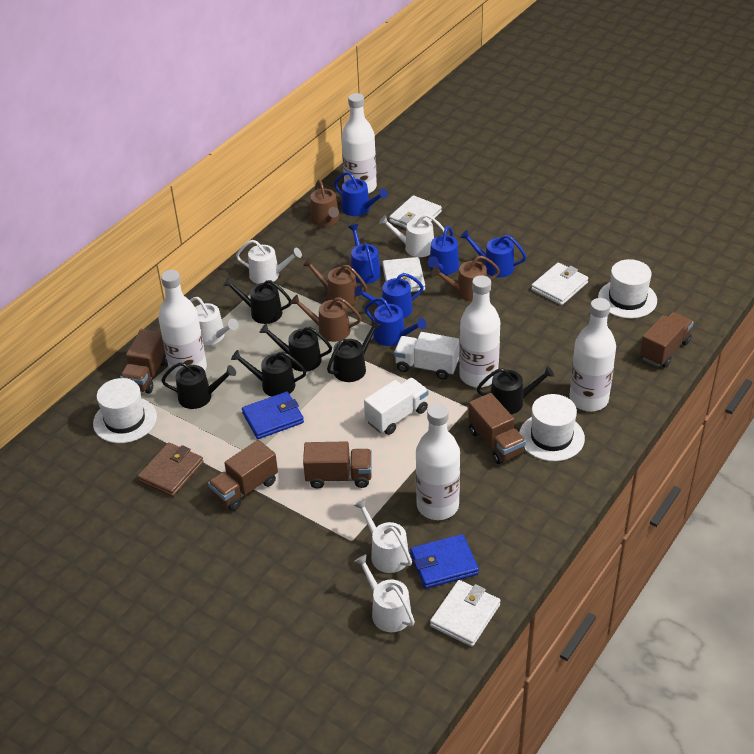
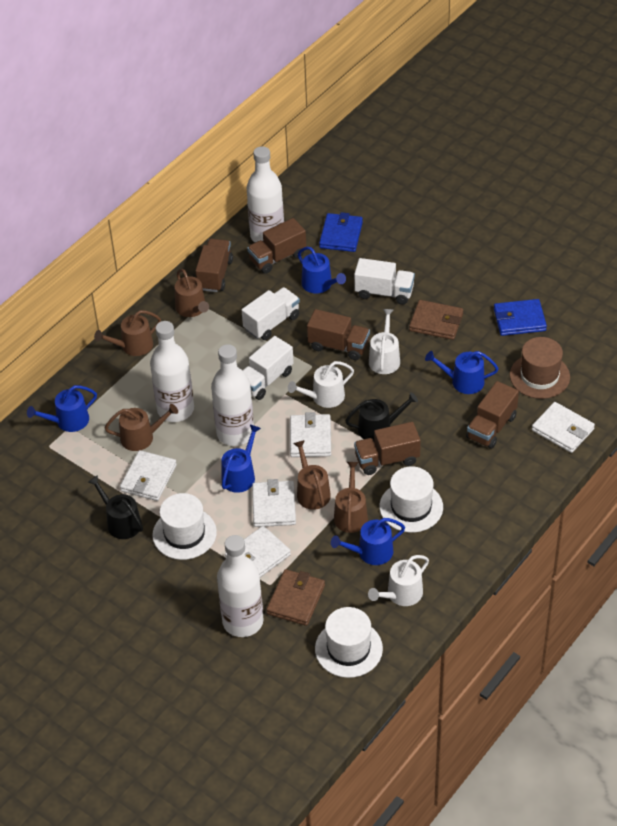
black watering can: 6 -> 2
blue watering can: 6 -> 5
brown hat: 0 -> 1
brown wallet: 1 -> 2
brown watering can: 4 -> 5
white bottle: 5 -> 4
white truck: 2 -> 3
white wallet: 4 -> 5
white watering can: 5 -> 3

